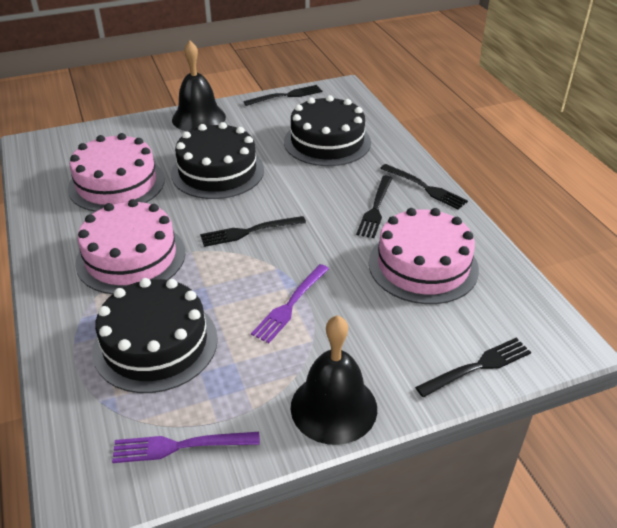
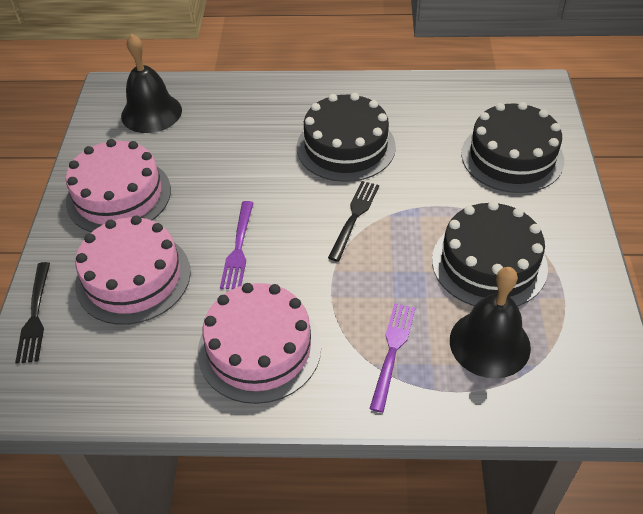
black fork: 5 -> 2

